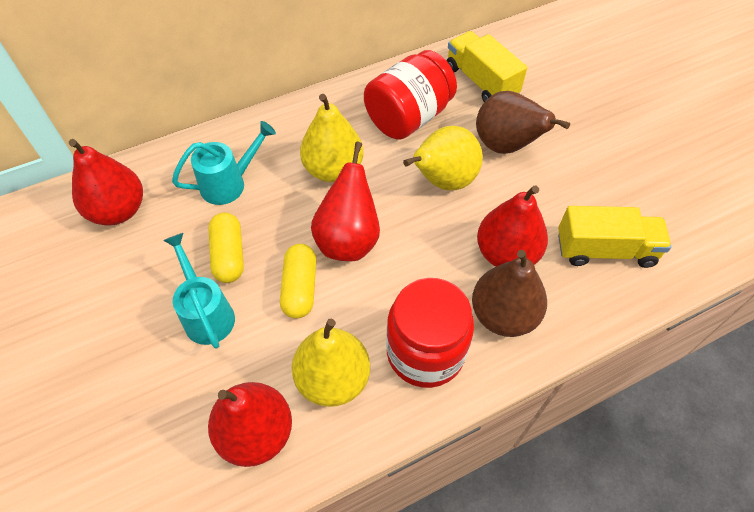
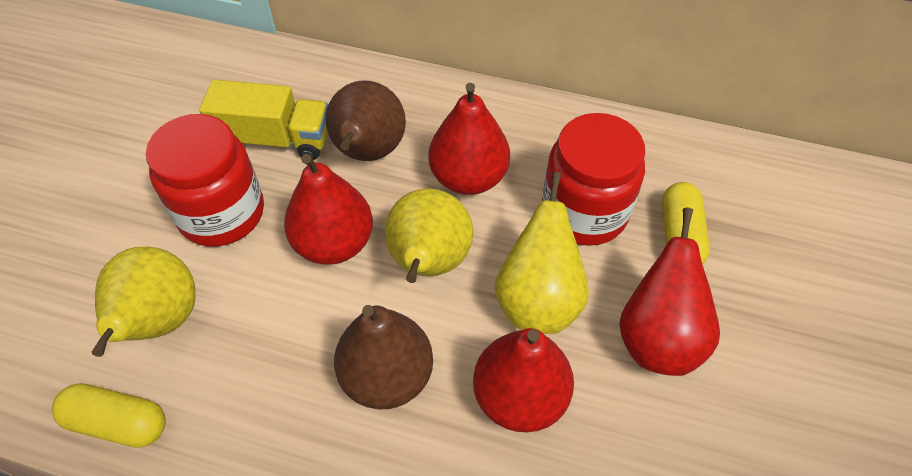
turquoise watering can: 2 -> 0
yellow truck: 2 -> 1

